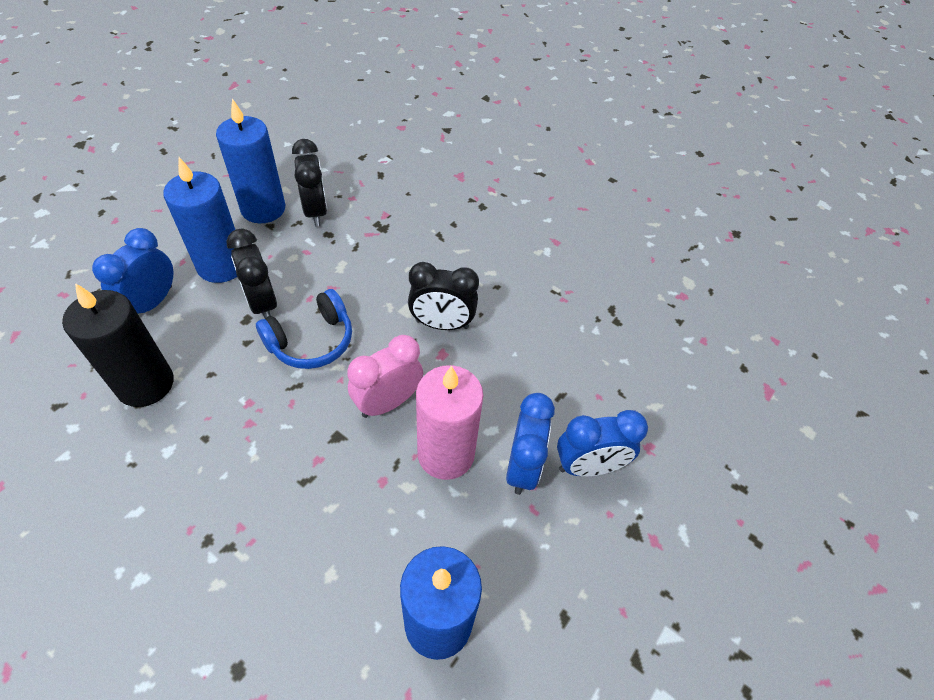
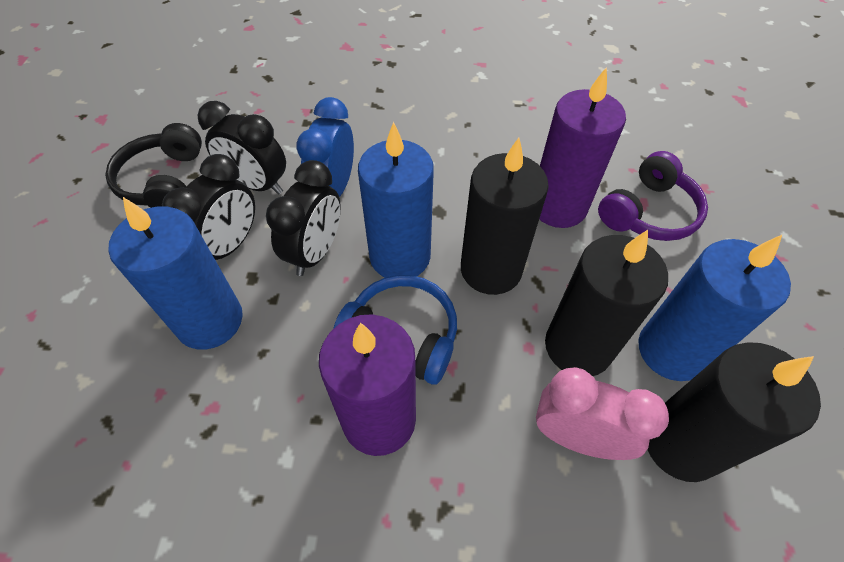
black candle: 1 -> 3
black headphones: 0 -> 1
blue clock: 3 -> 1
pink candle: 1 -> 0
purple candle: 0 -> 2
purple headphones: 0 -> 1

